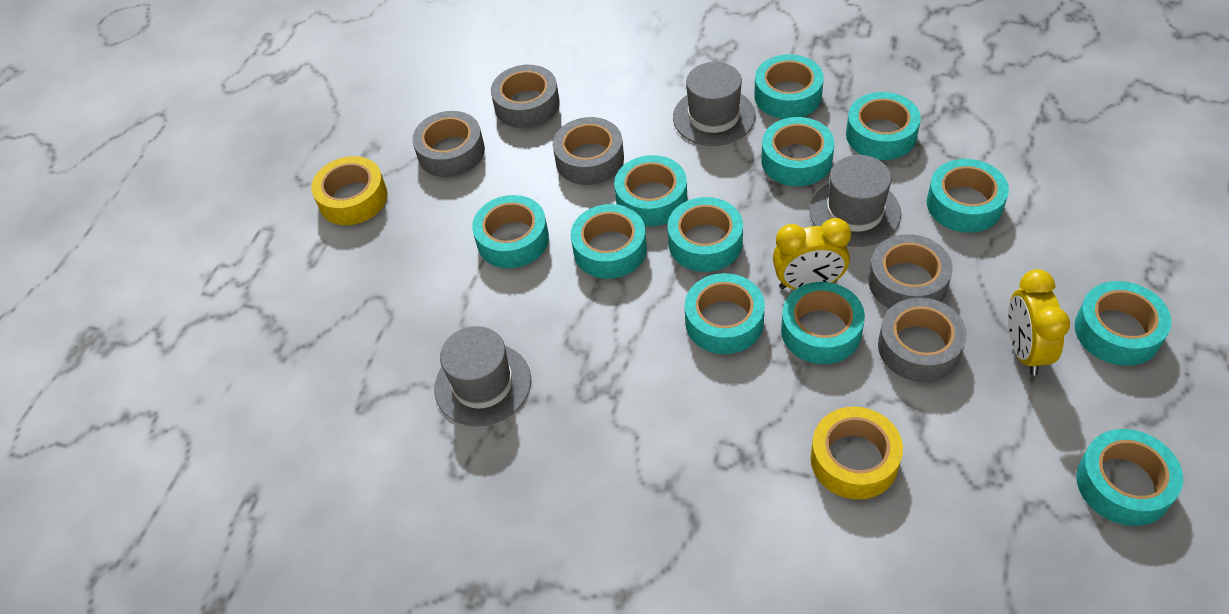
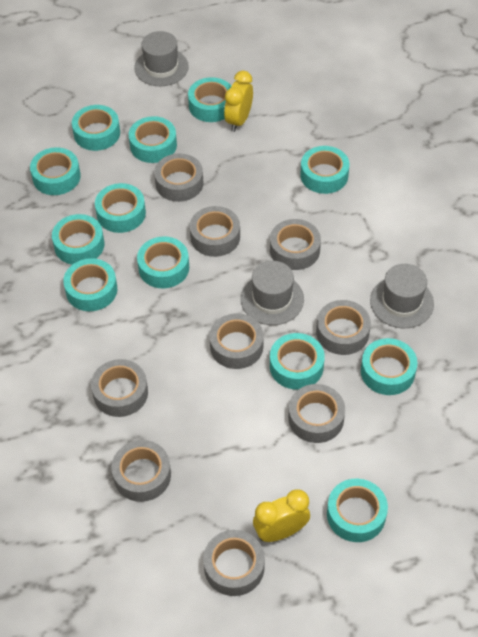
grey tape: 5 -> 9
yellow tape: 2 -> 0

